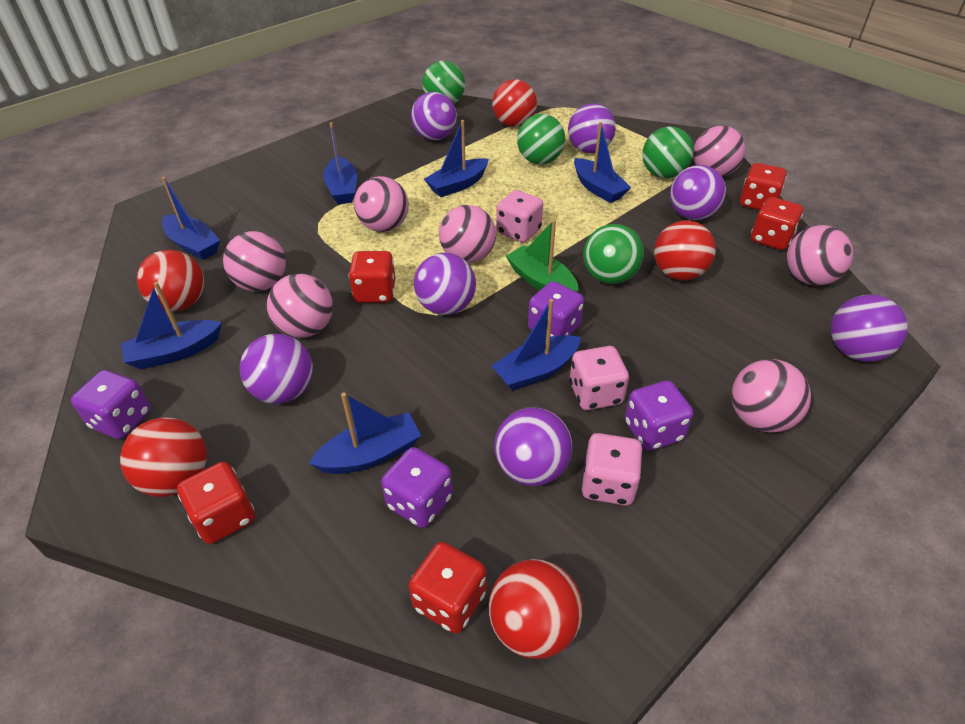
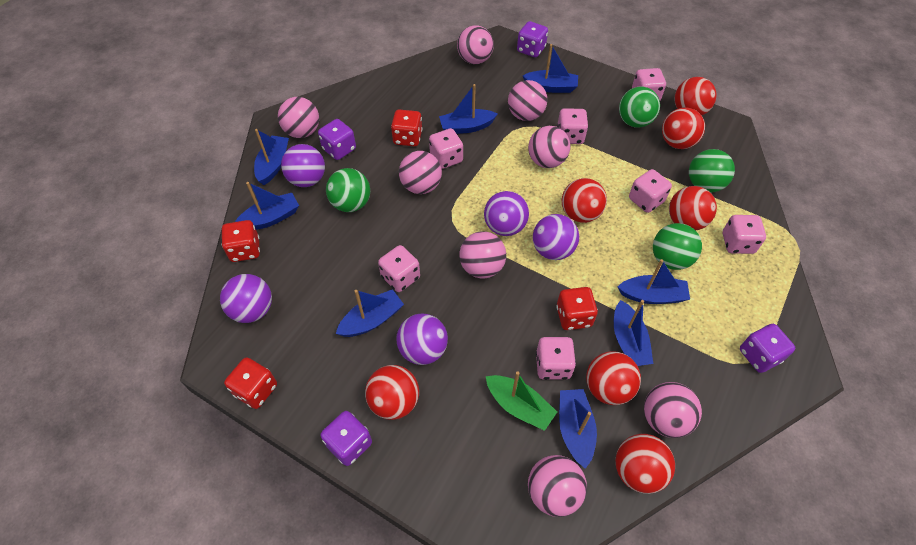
blue boat: 7 -> 8
pink ball: 7 -> 8
pink dice: 3 -> 7
purple ball: 7 -> 5
red ball: 5 -> 7
red dice: 5 -> 4

